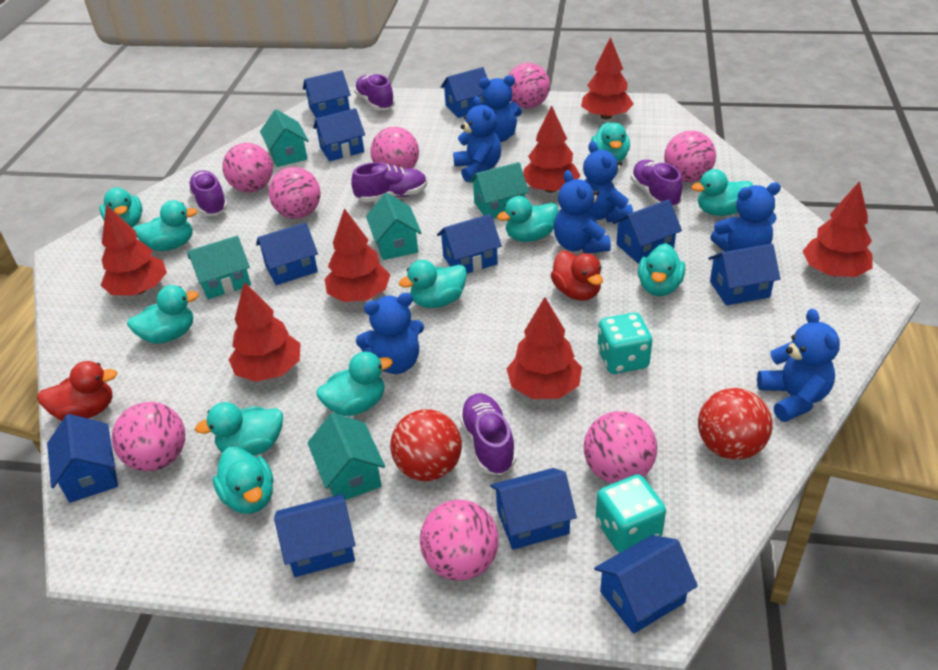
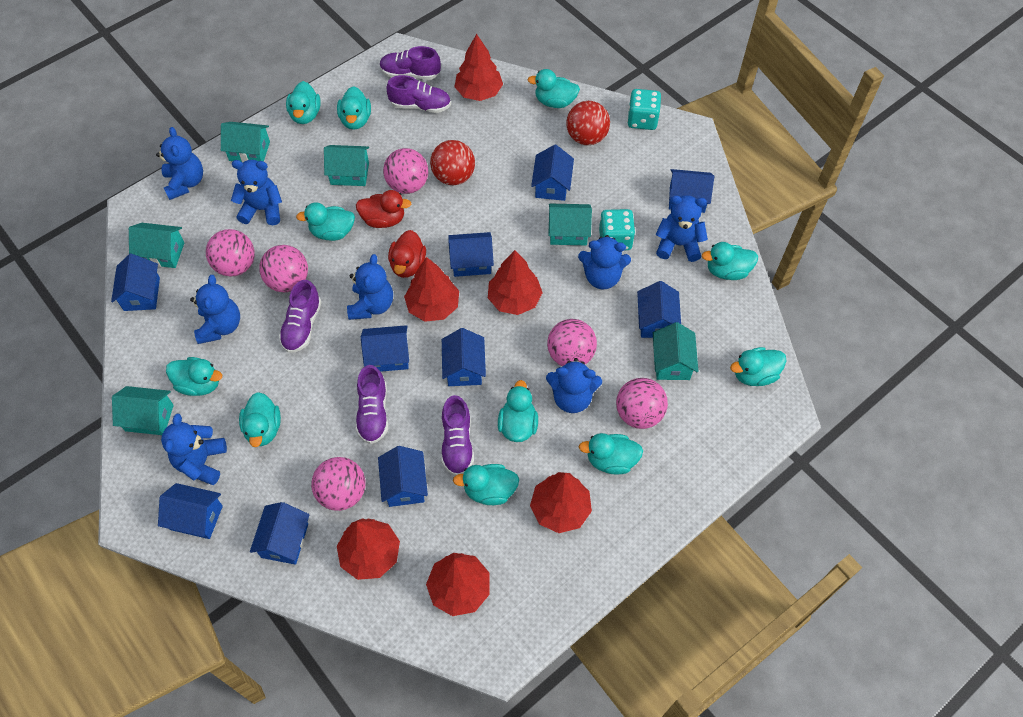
blue house: 11 -> 10
blue teddy bear: 7 -> 8
pink ball: 8 -> 6
red tree: 7 -> 6
turquoise house: 5 -> 6

